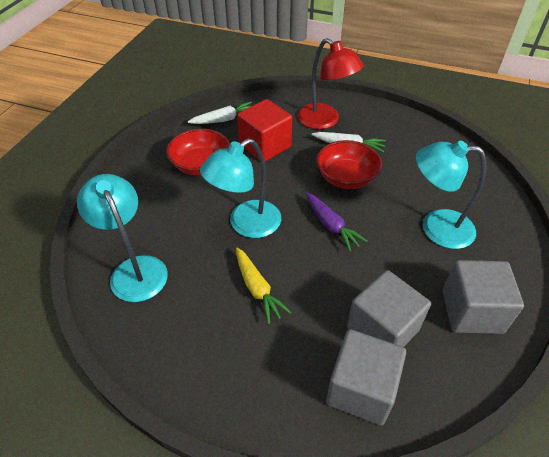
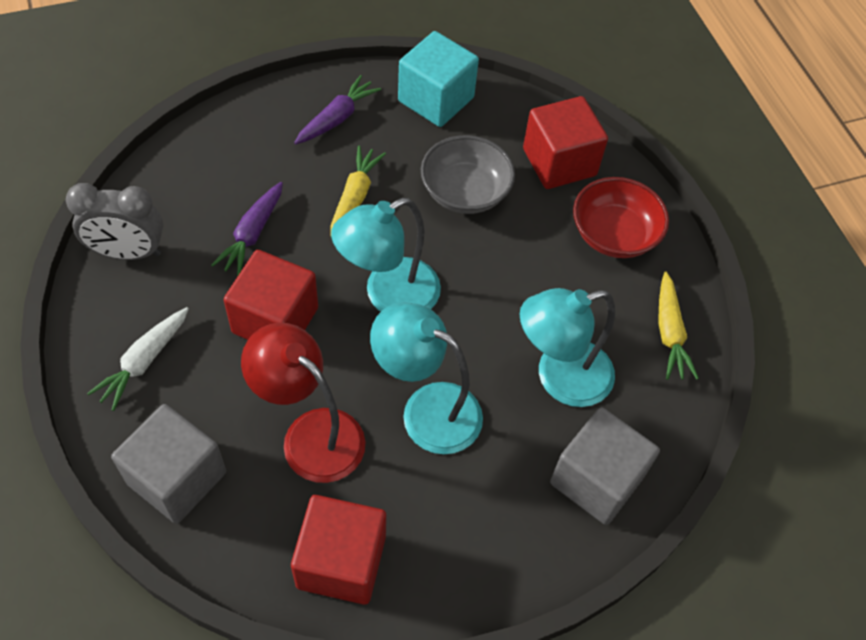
grey bowl: 0 -> 1
grey clock: 0 -> 1
grey cube: 3 -> 2
purple carrot: 1 -> 2
red bowl: 2 -> 1
red cube: 1 -> 3
turquoise cube: 0 -> 1
white carrot: 2 -> 1
yellow carrot: 1 -> 2

